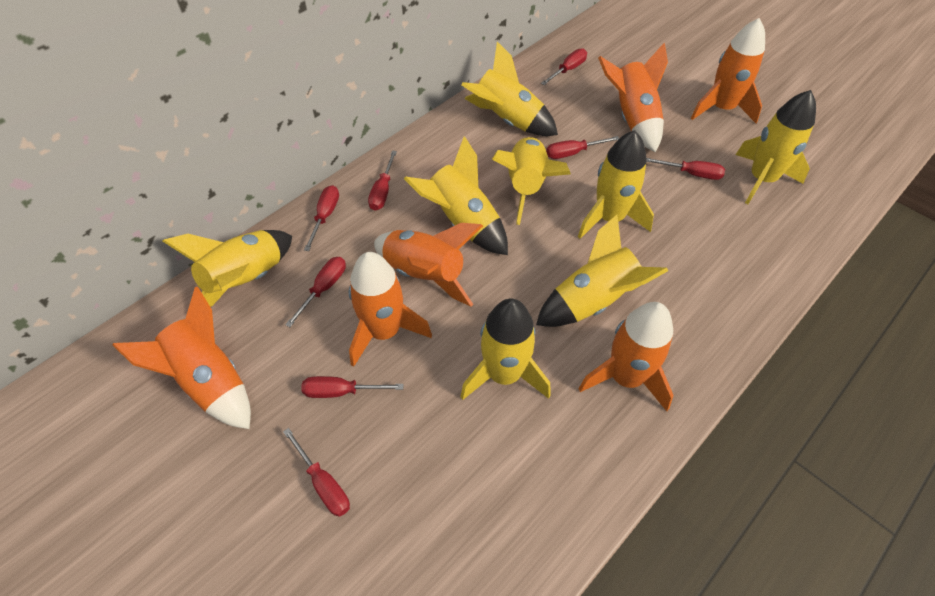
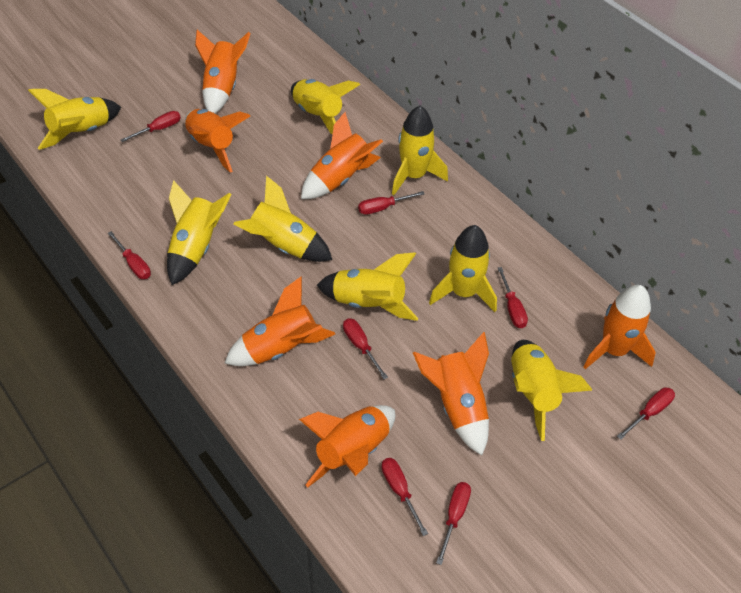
orange rocket: 6 -> 7

